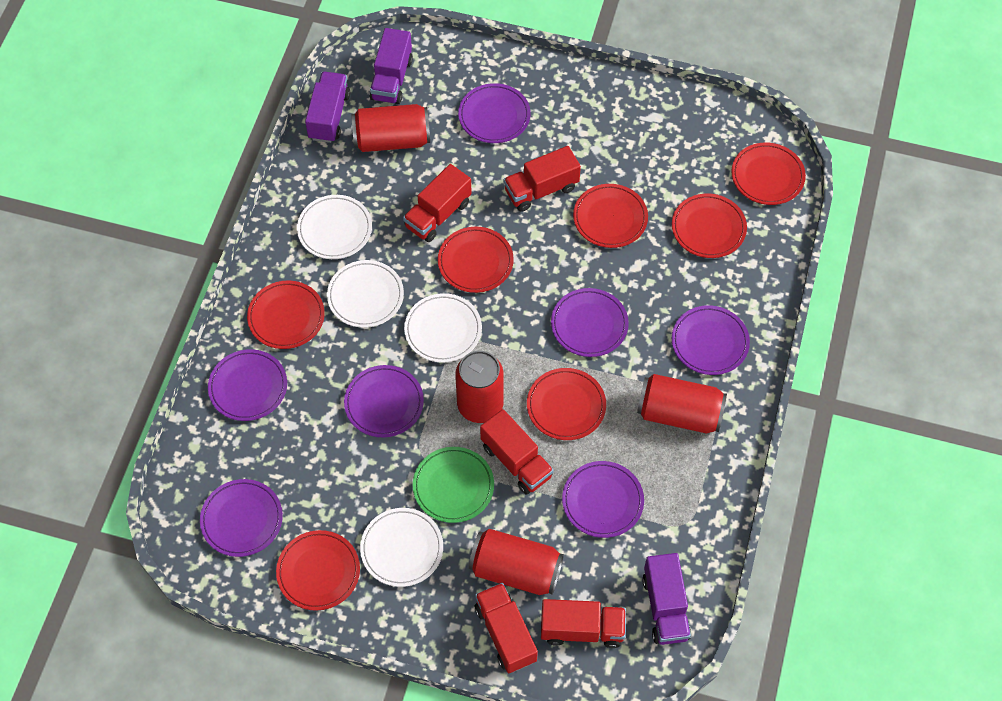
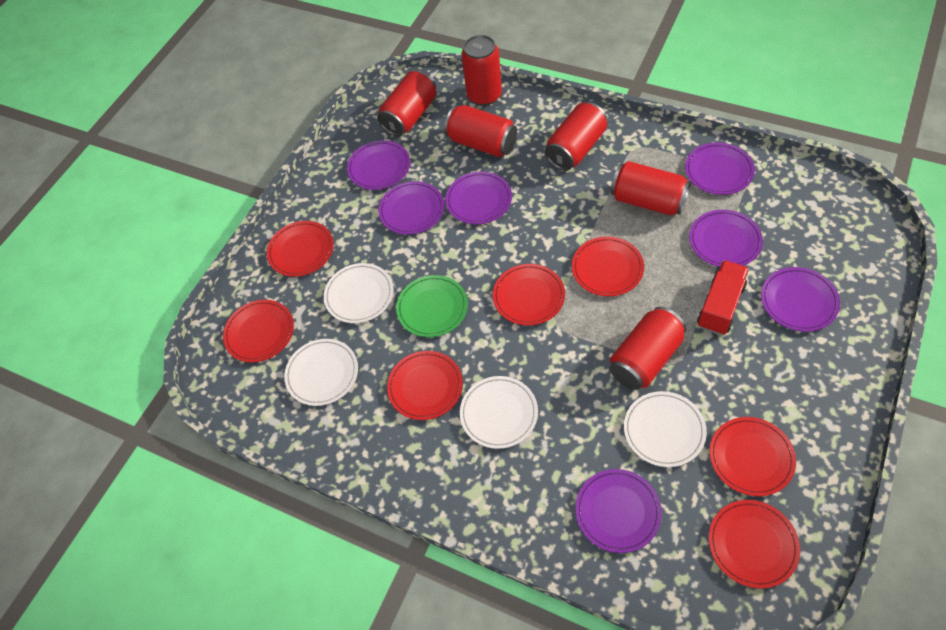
purple truck: 3 -> 0
red can: 4 -> 6
red truck: 5 -> 1

